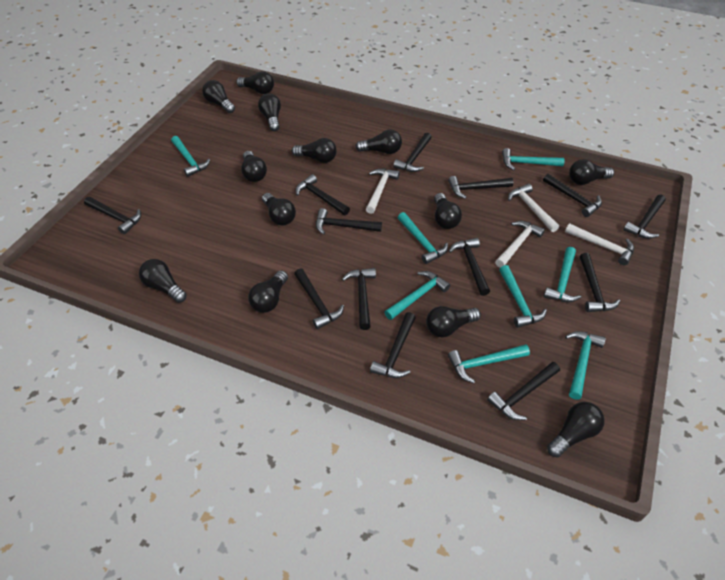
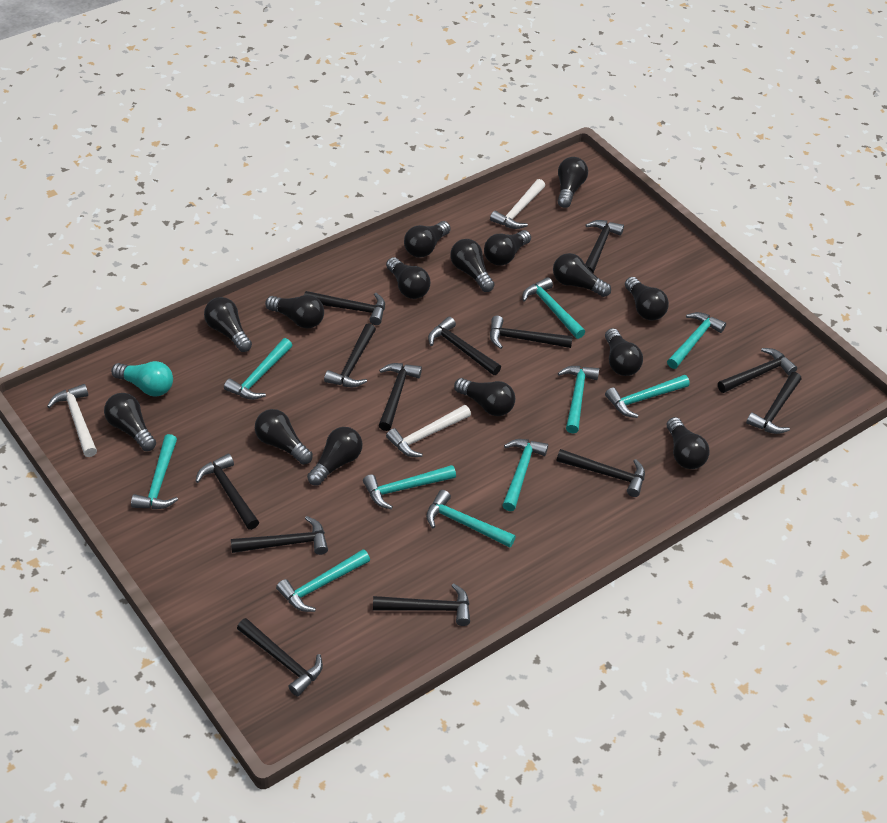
black light bulb: 13 -> 15
turquoise hammer: 8 -> 10
turquoise light bulb: 0 -> 1
white hammer: 4 -> 3

